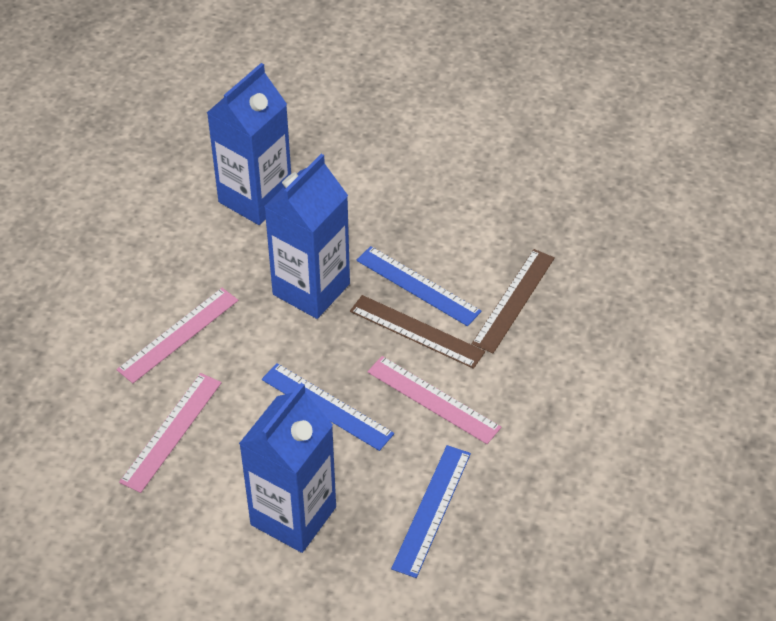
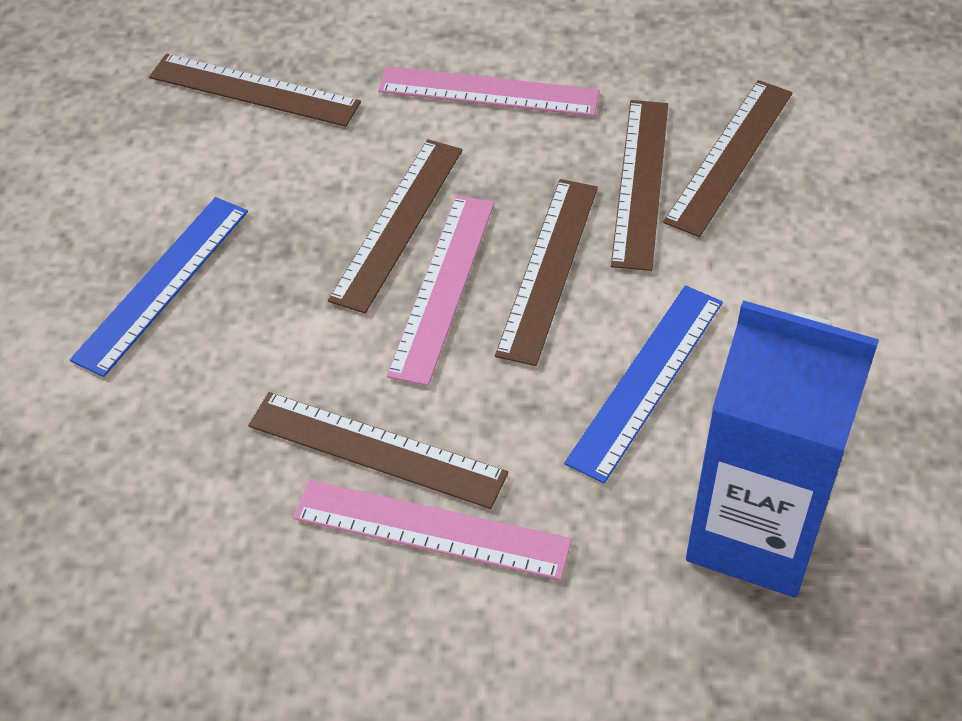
blue carton: 3 -> 1
blue ruler: 3 -> 2
brown ruler: 2 -> 6

